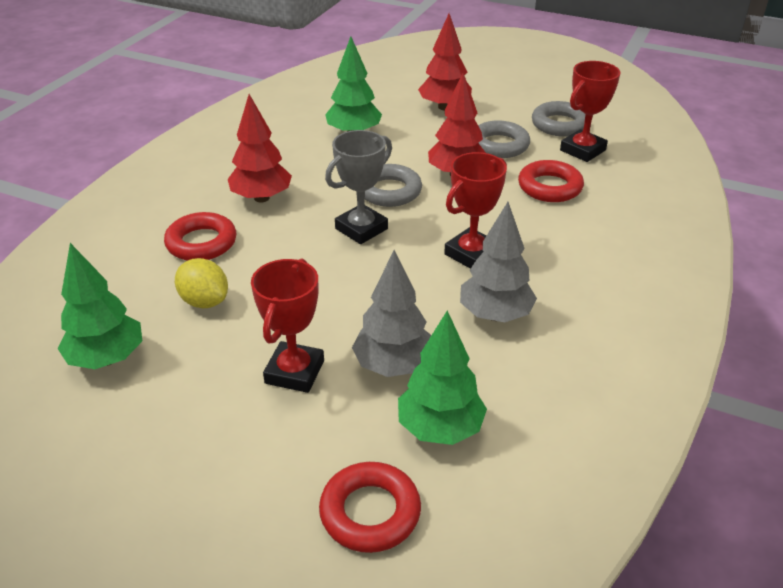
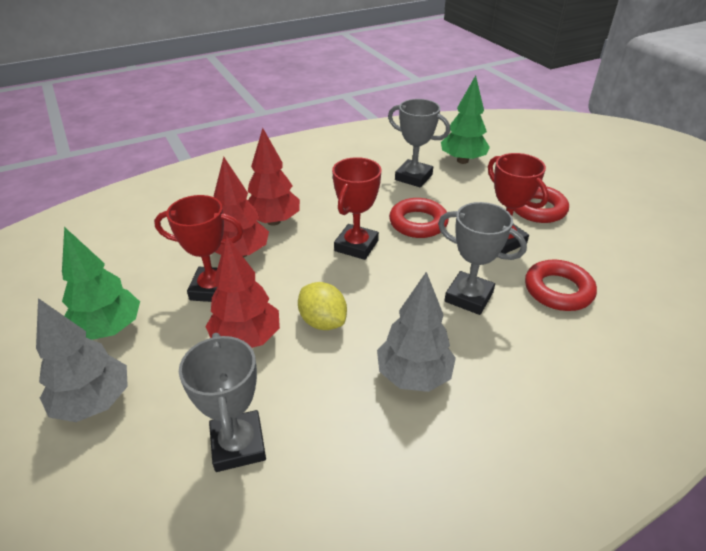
green tree: 3 -> 2
grey ring: 3 -> 0
grey trophy: 1 -> 3

